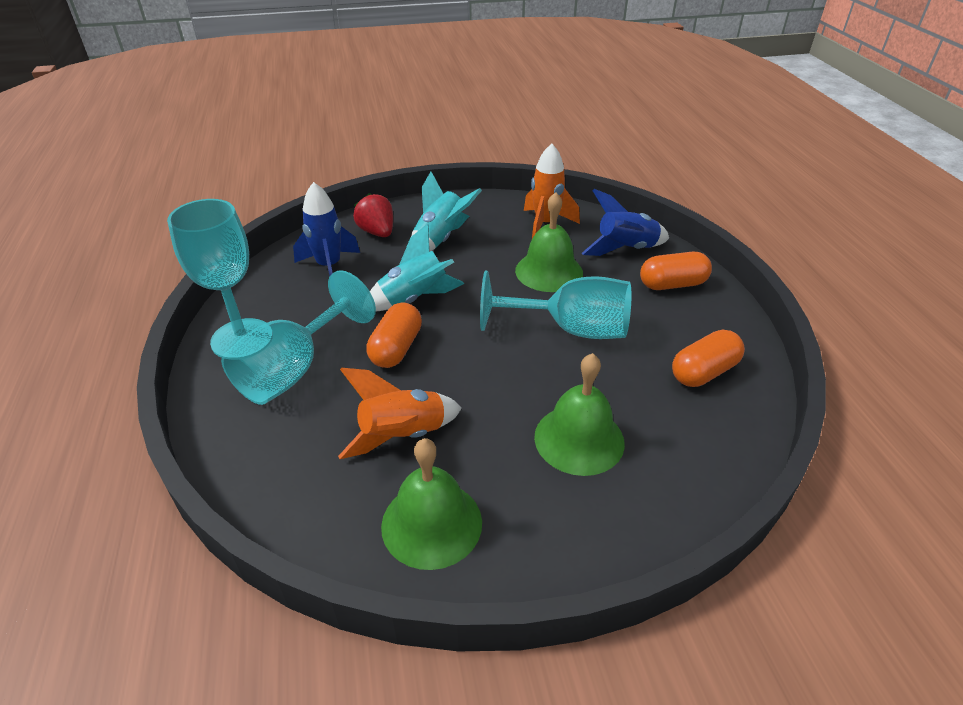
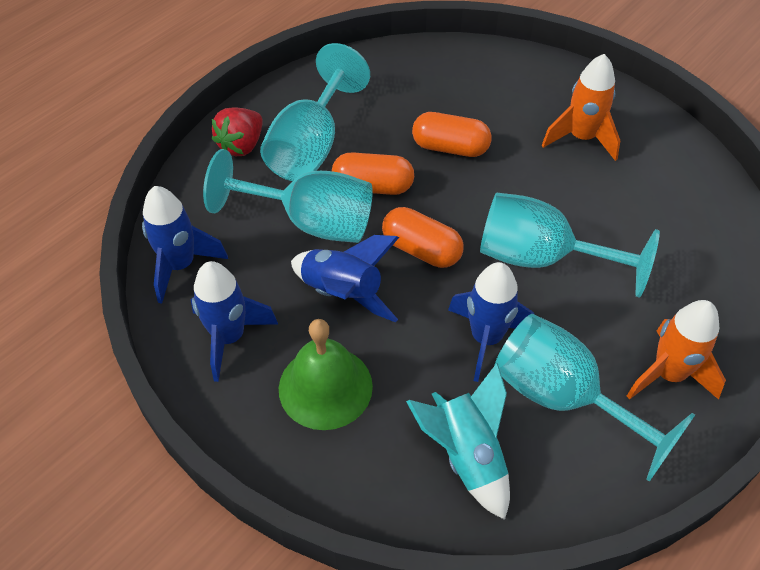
blue rocket: 2 -> 4
green bell: 3 -> 1
turquoise goblet: 3 -> 4
turquoise rocket: 2 -> 1

